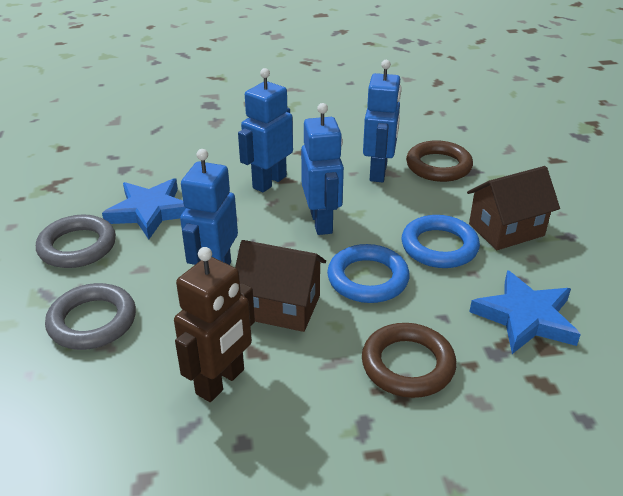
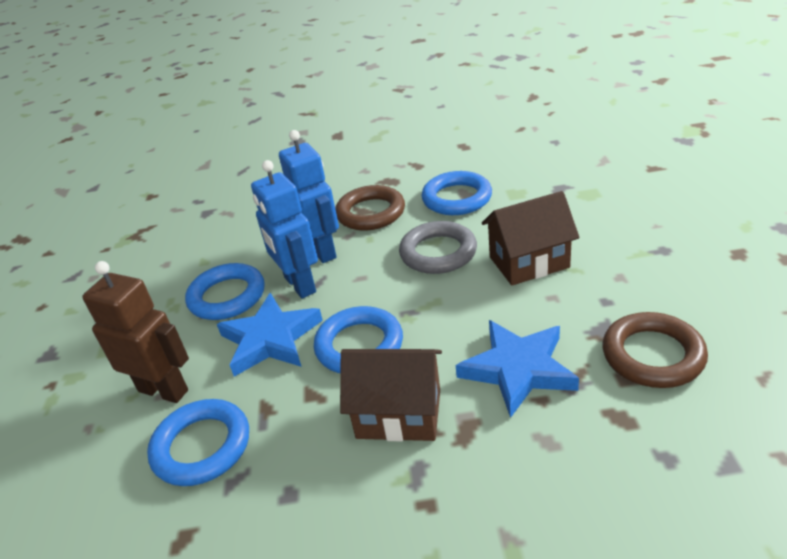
blue ring: 2 -> 4
blue robot: 4 -> 2
grey ring: 2 -> 1

